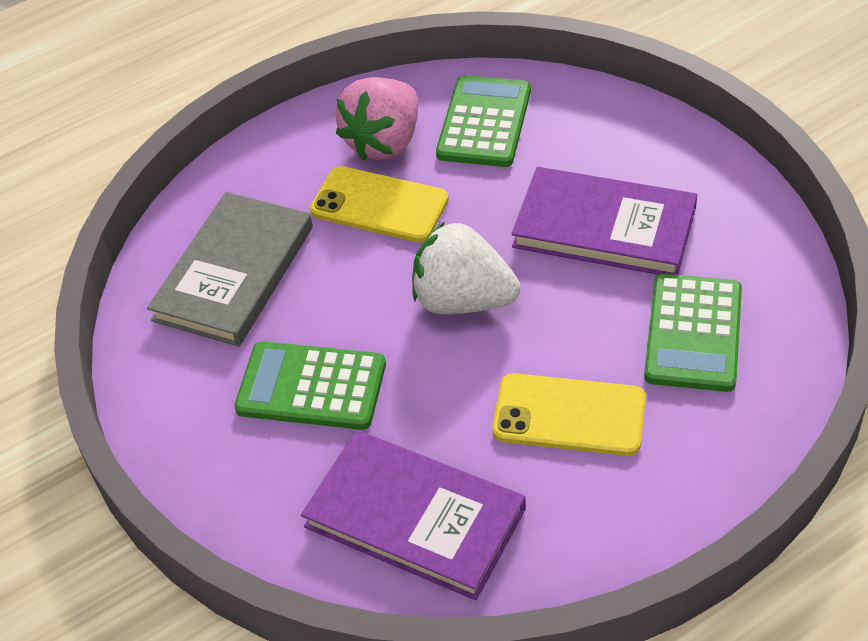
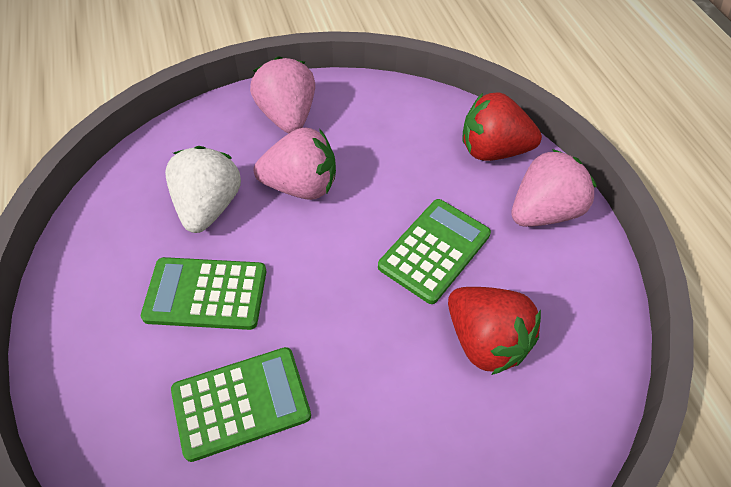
grey book: 1 -> 0
pink strawberry: 1 -> 3
purple book: 2 -> 0
red strawberry: 0 -> 2
yellow phone: 2 -> 0

